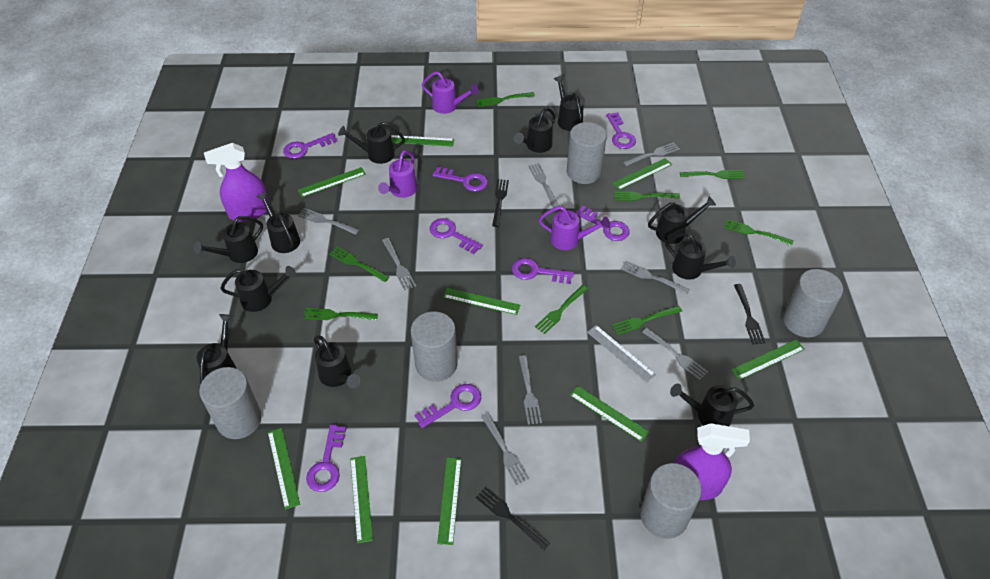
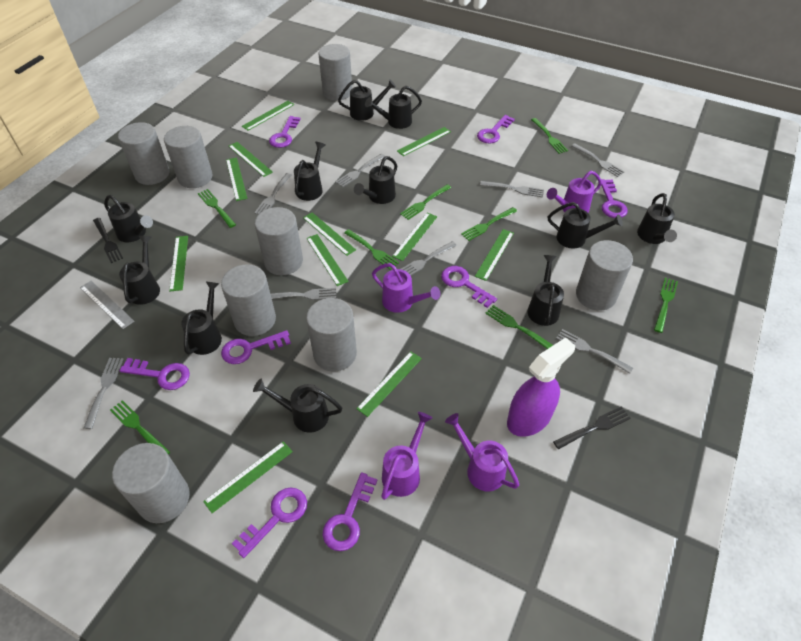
black fork: 3 -> 2
green ruler: 9 -> 11
grey cylinder: 5 -> 8
purple spray bottle: 2 -> 1
purple watering can: 3 -> 4

